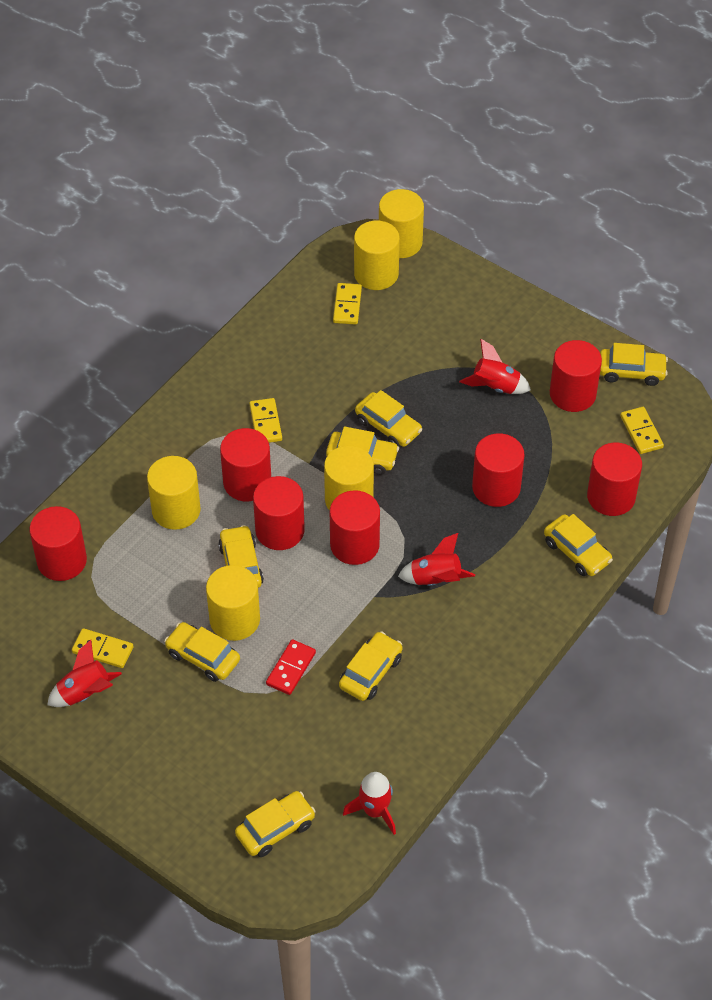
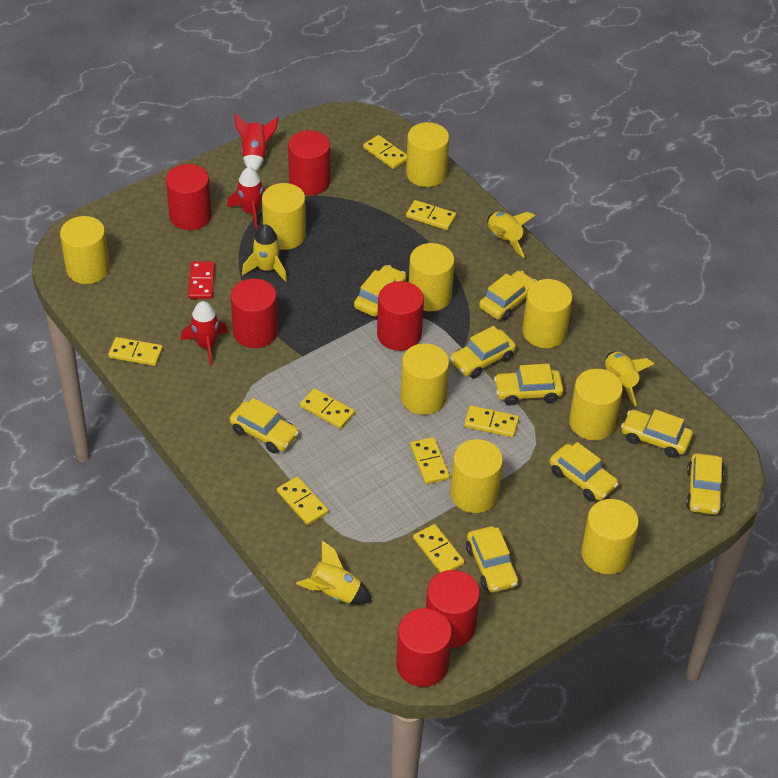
red cylinder: 7 -> 6
red rocket: 4 -> 3
yellow car: 8 -> 9
yellow cylinder: 5 -> 9
yellow domino: 4 -> 8
yellow rocket: 0 -> 4

